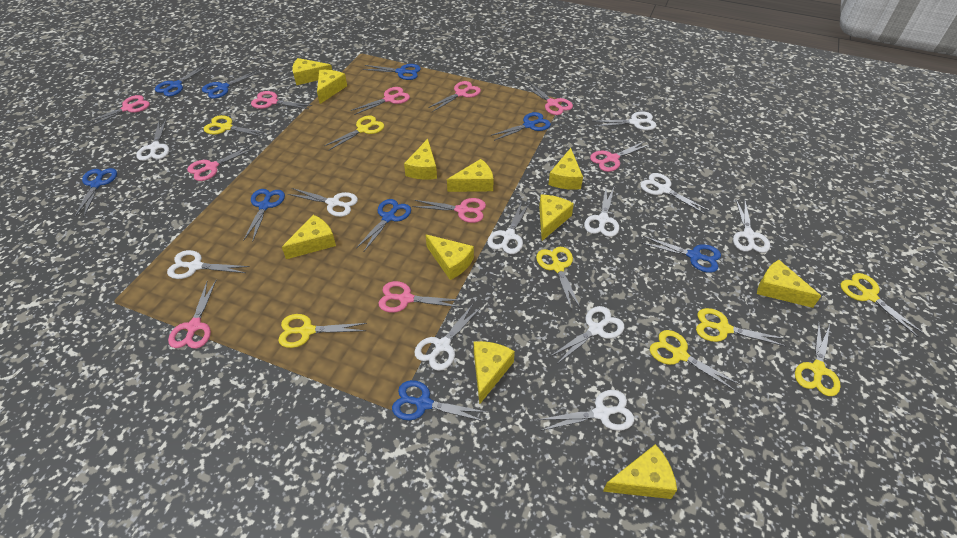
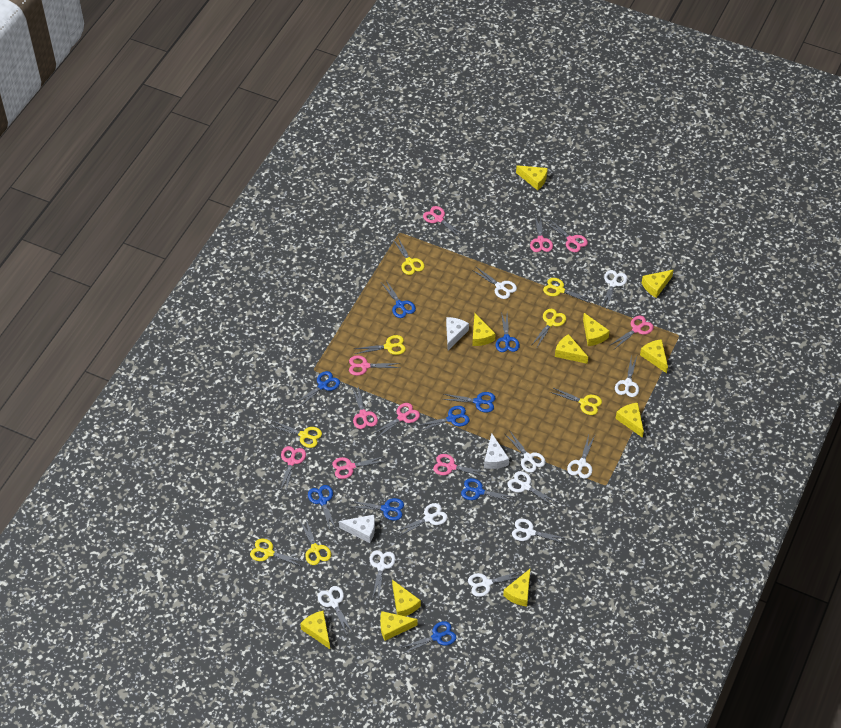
white cheese: 0 -> 3

